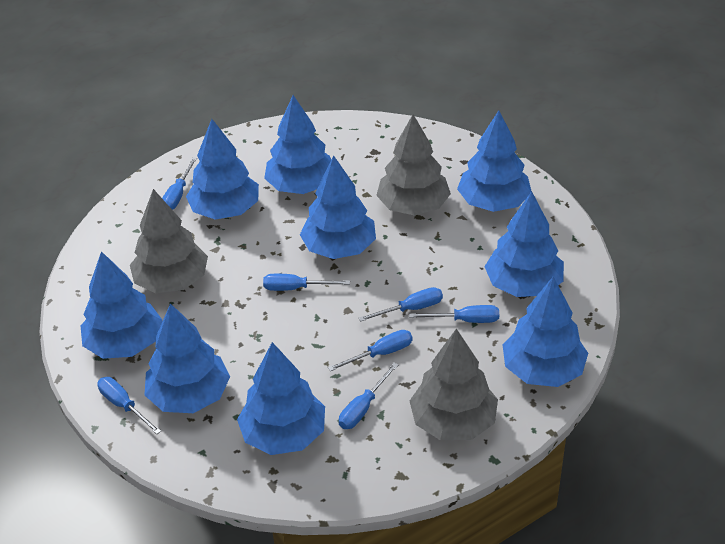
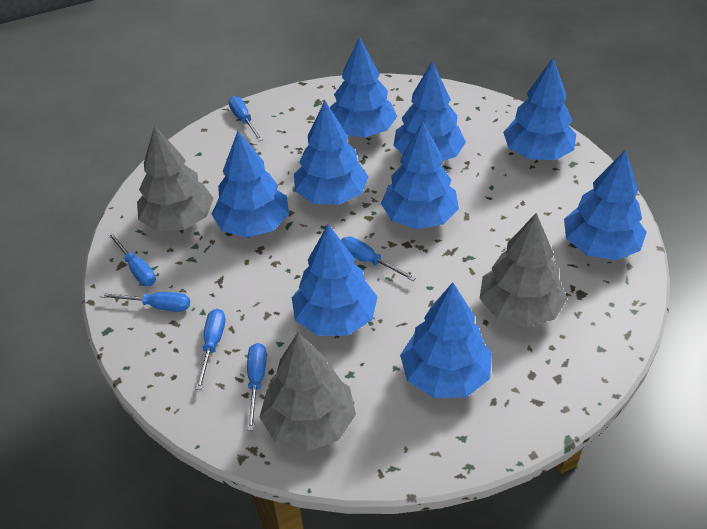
blue screwdriver: 7 -> 6

